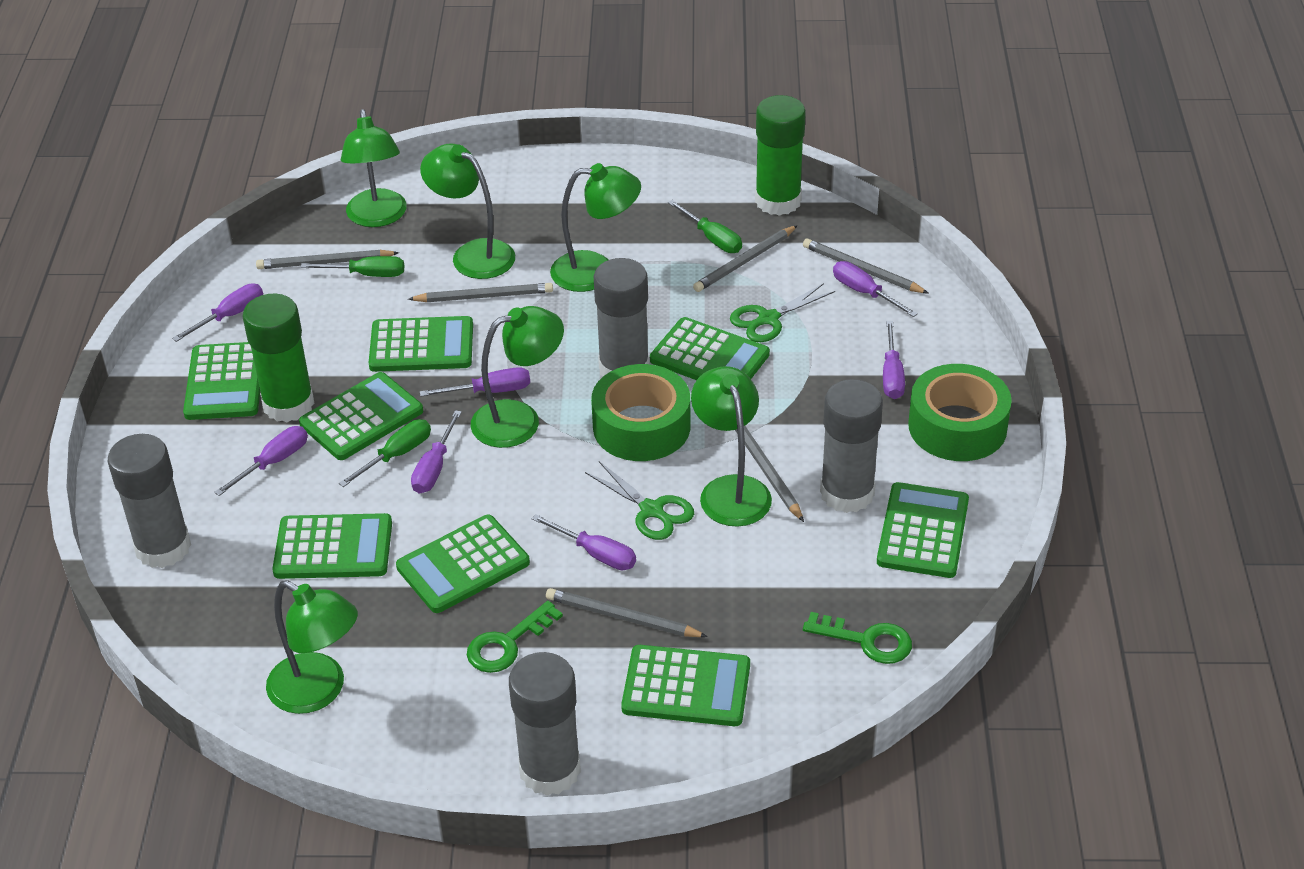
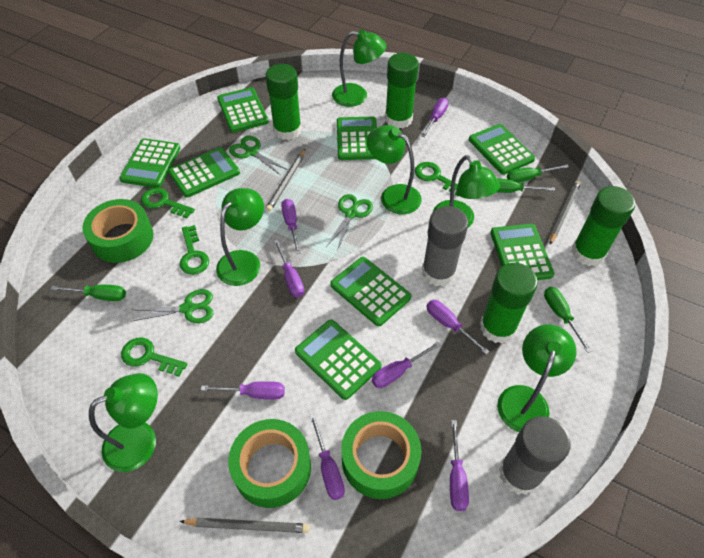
green glue stick: 2 -> 4
green key: 2 -> 4
green scissors: 2 -> 3
green screwdriver: 3 -> 4
green tape: 2 -> 3
grey glue stick: 4 -> 2
grey pencil: 6 -> 3
purple screwdriver: 7 -> 8

